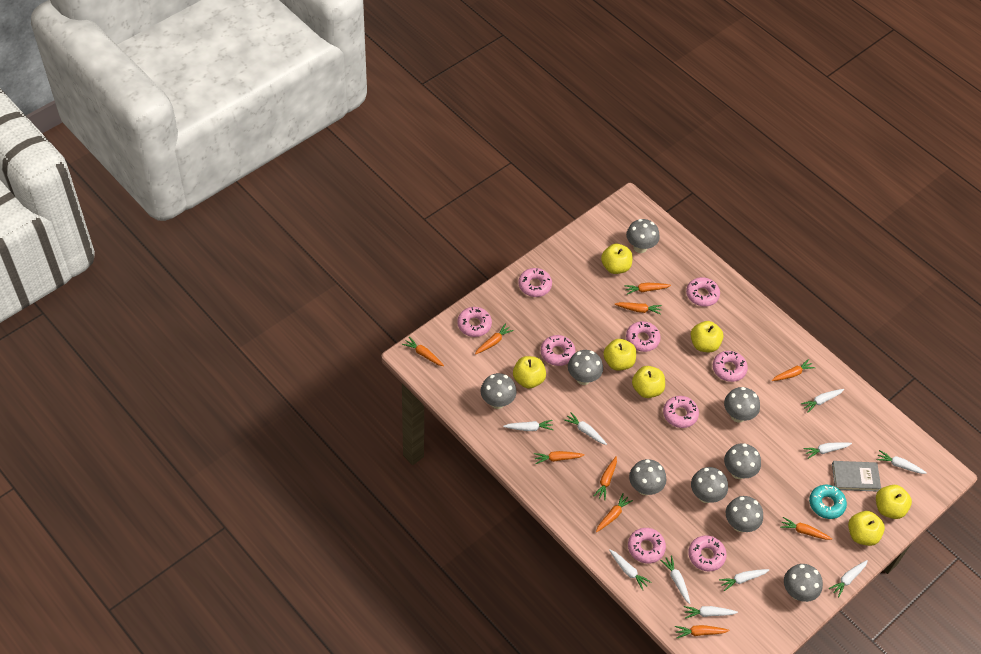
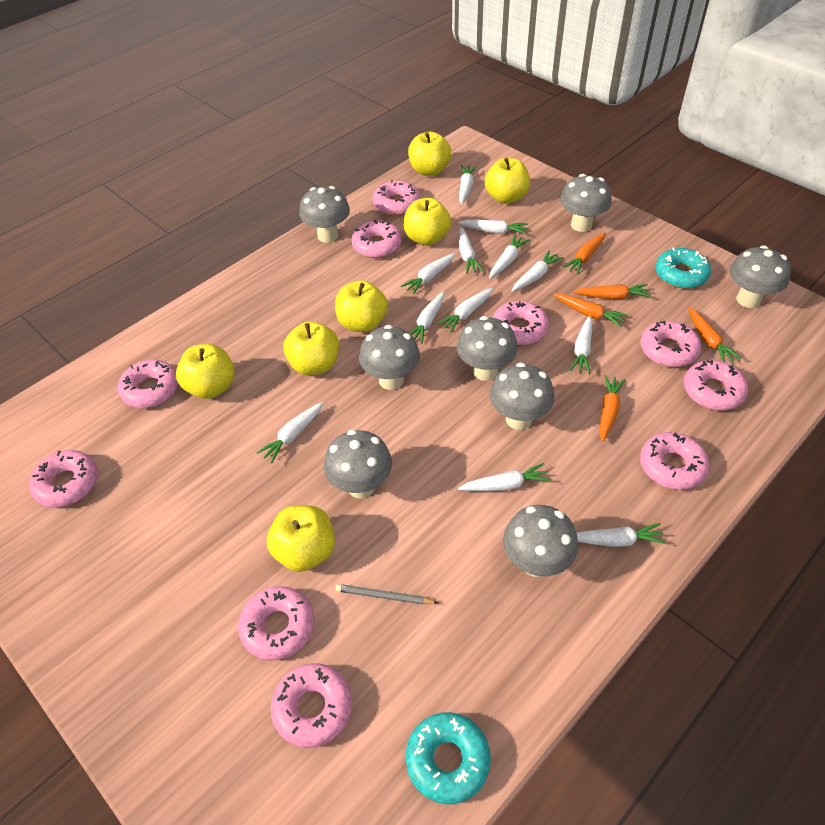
grey book: 1 -> 0
grey mushroom: 9 -> 8
grey pencil: 0 -> 1
orange carrot: 10 -> 5
pink donut: 9 -> 10
turquoise donut: 1 -> 2
white carrot: 10 -> 12

